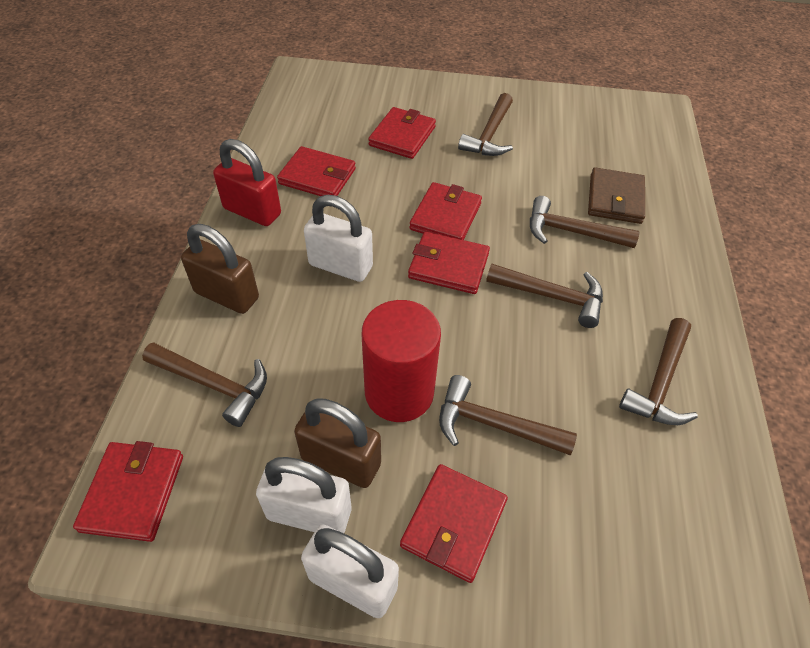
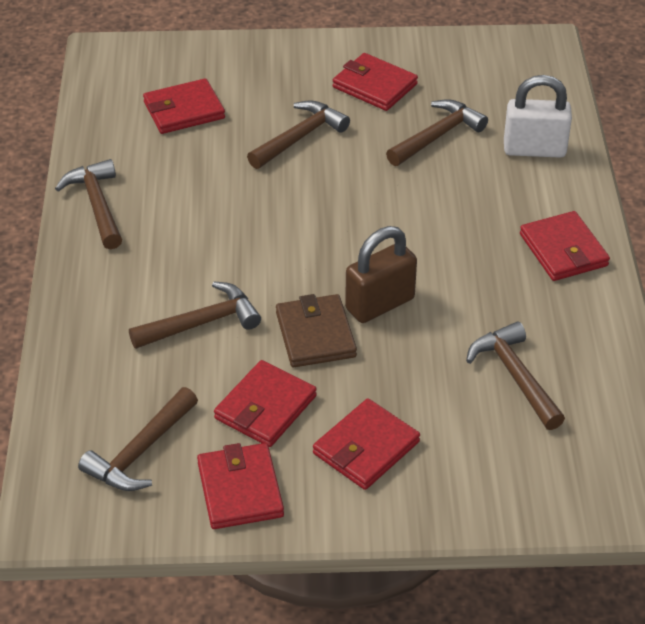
brown padlock: 2 -> 1
red cylinder: 1 -> 0
red padlock: 1 -> 0
white padlock: 3 -> 1

